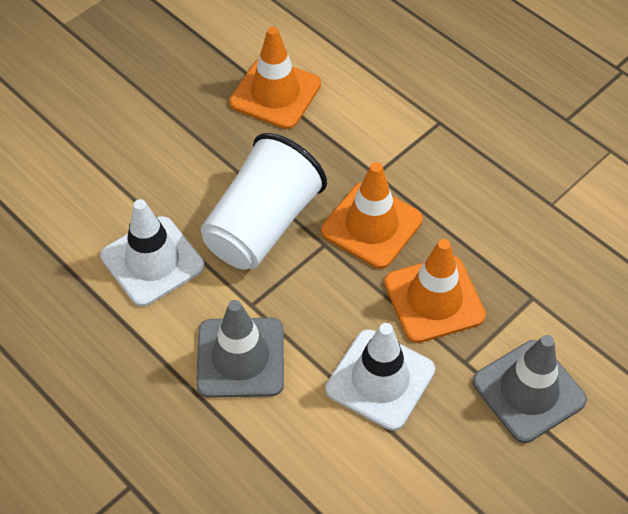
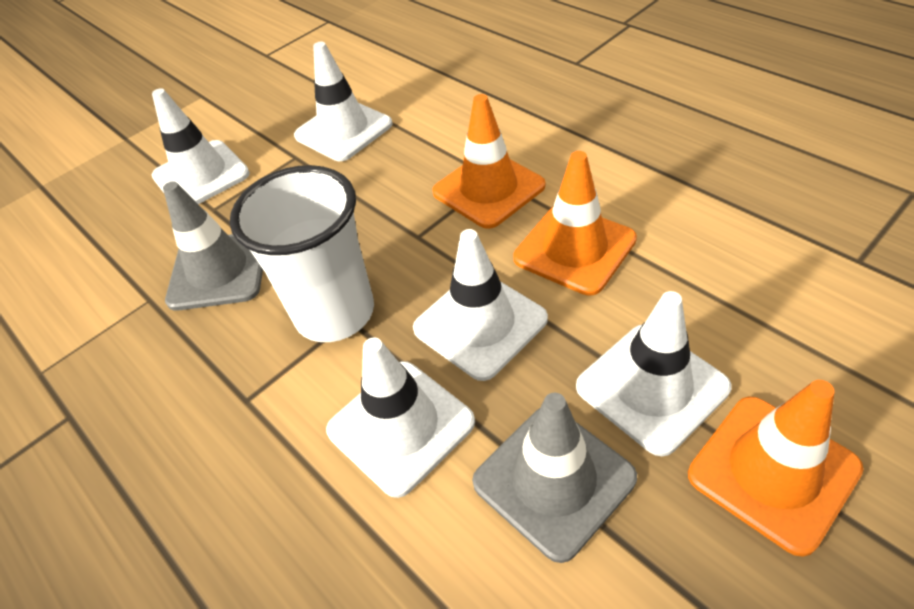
white traffic cone: 2 -> 5

